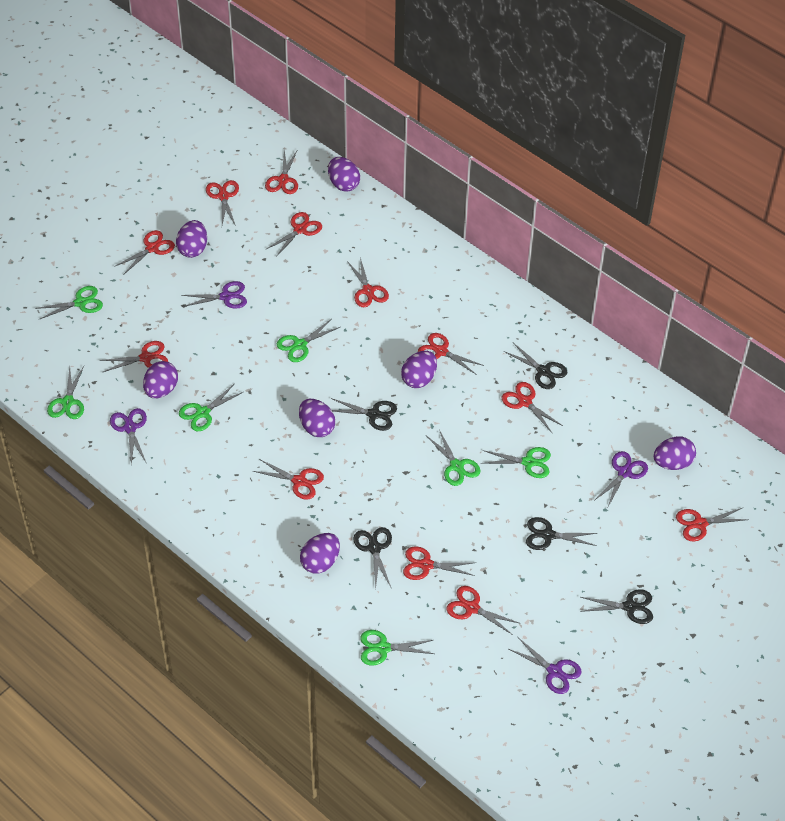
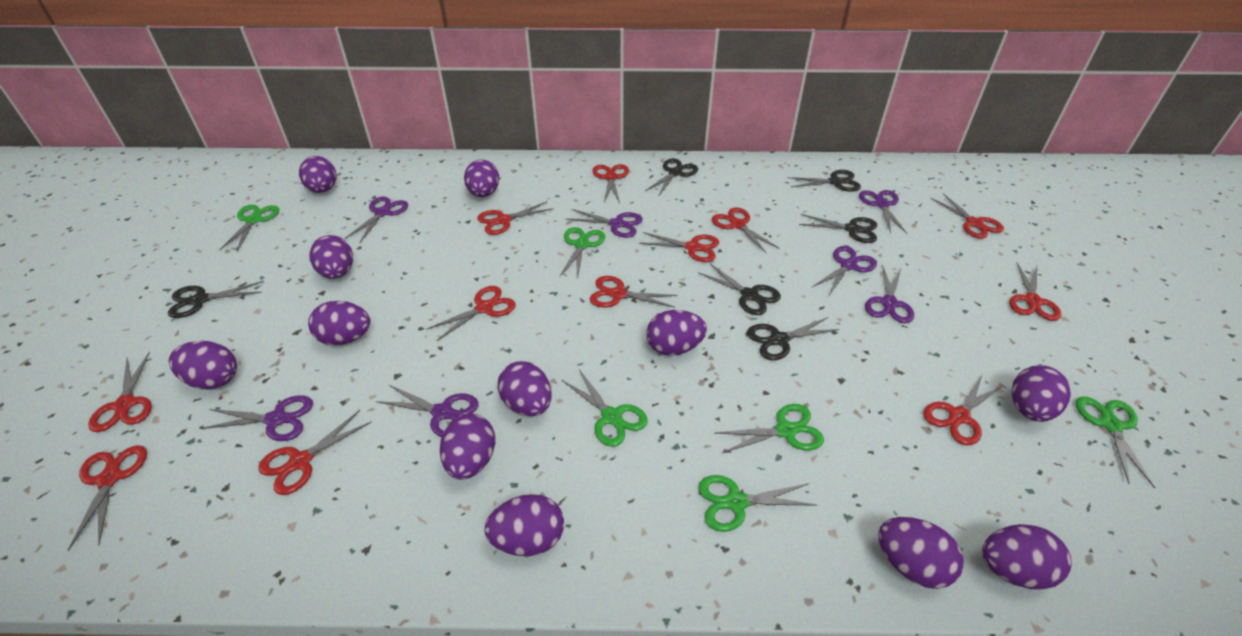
black scissors: 5 -> 6
green scissors: 7 -> 6
purple egg: 7 -> 12
purple scissors: 4 -> 7

